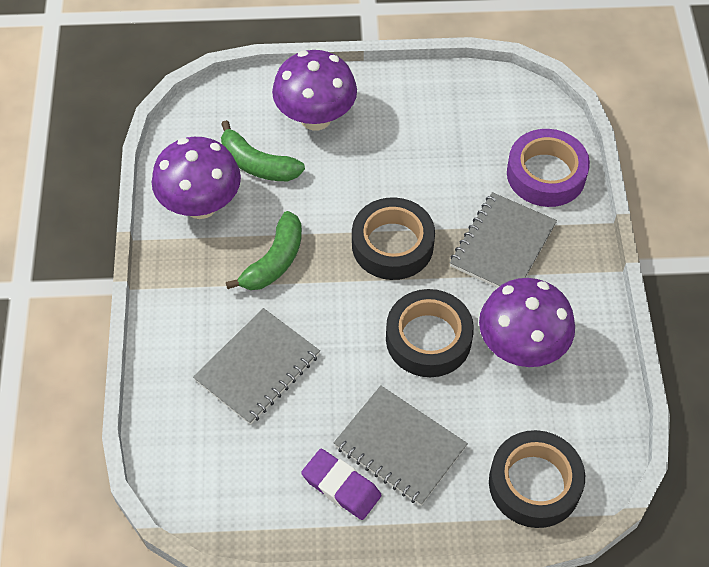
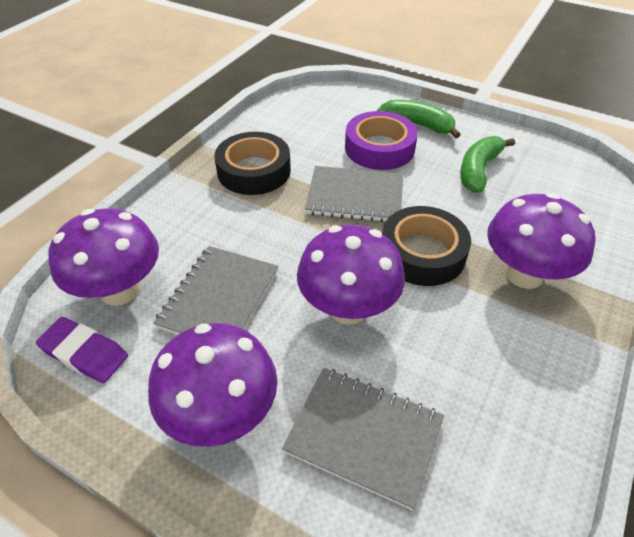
black tape: 3 -> 2
purple mushroom: 3 -> 4

